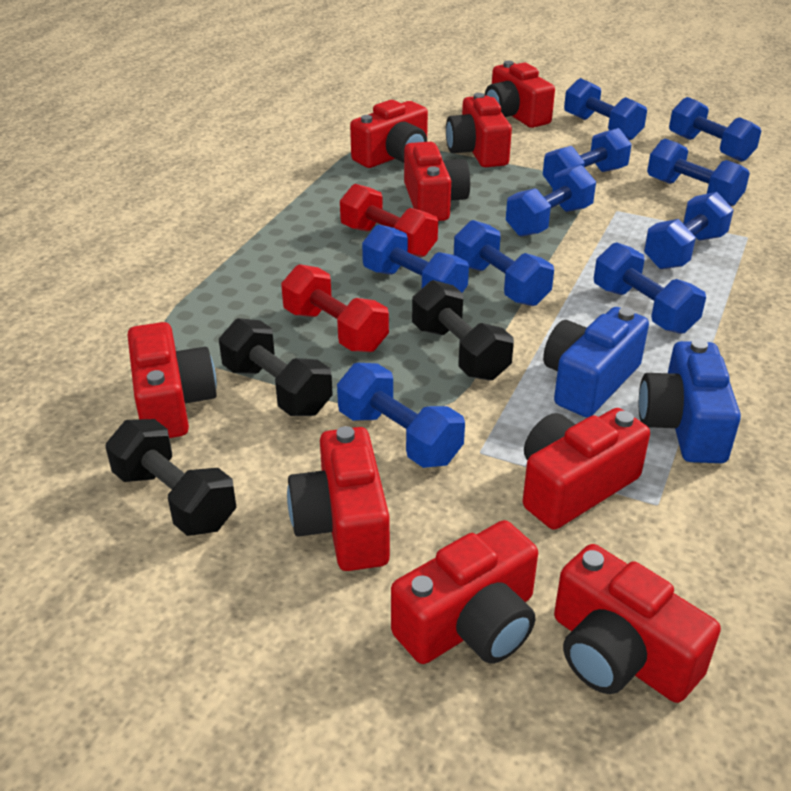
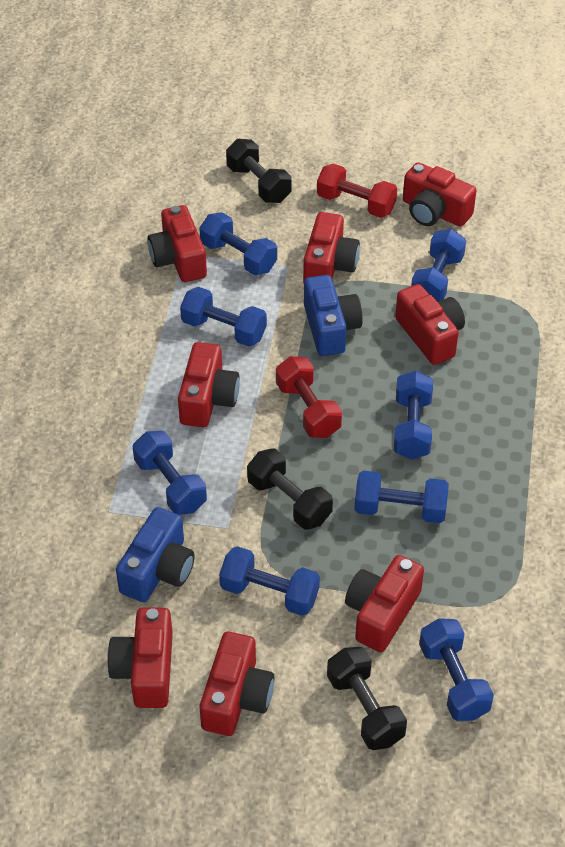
blue dumbbell: 10 -> 8
red camera: 9 -> 8

